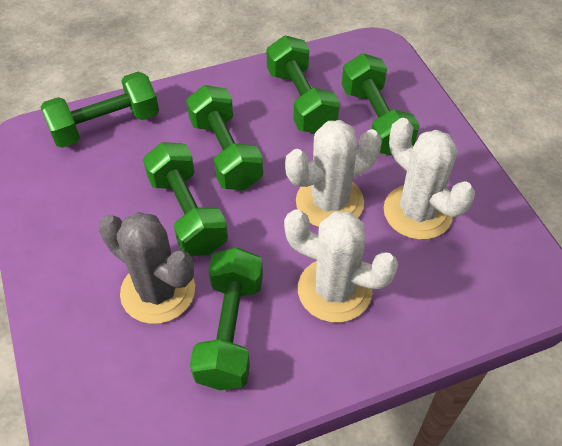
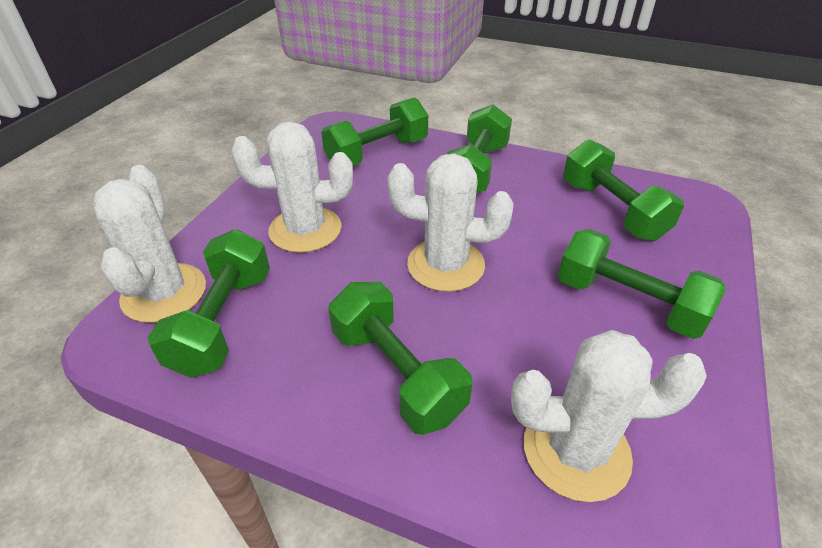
grey cactus: 1 -> 0
white cactus: 3 -> 4

